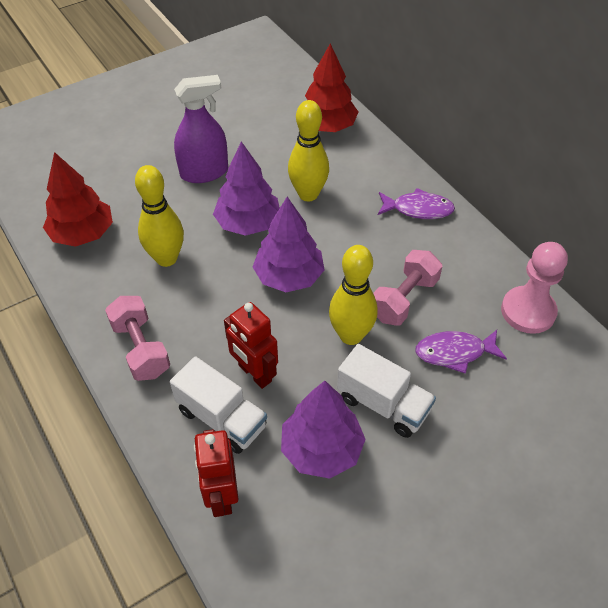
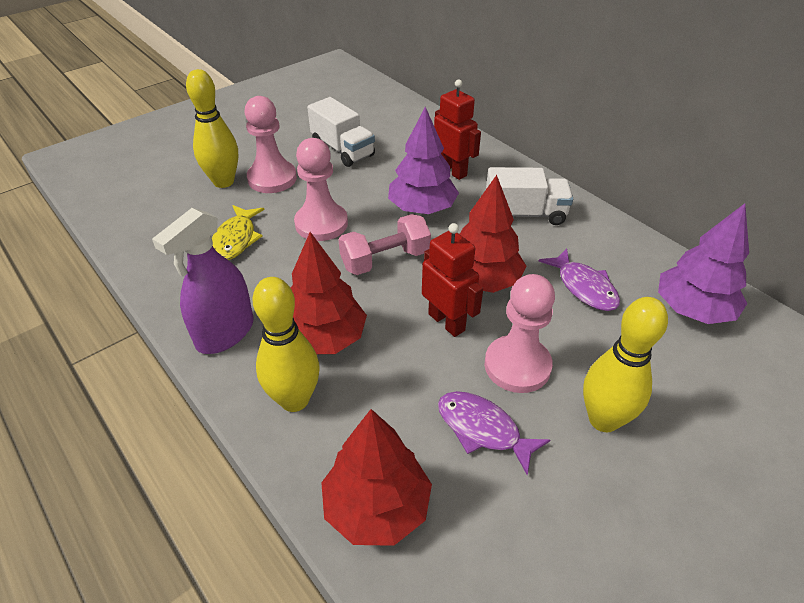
pink dumbbell: 2 -> 1
pink pawn: 1 -> 3
purple tree: 3 -> 2
red tree: 2 -> 3
yellow fish: 0 -> 1

